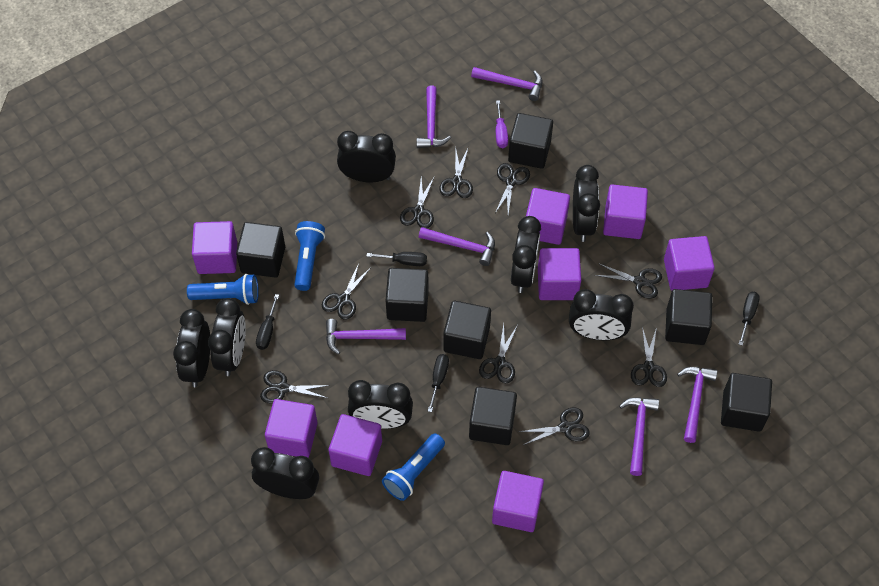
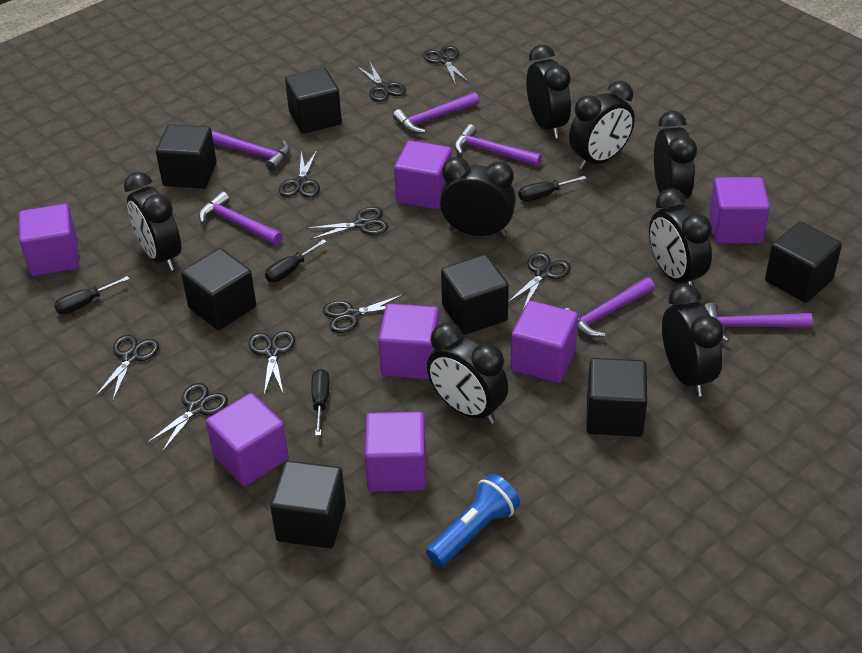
blue flashlight: 3 -> 1
purple cube: 8 -> 7
purple screwdriver: 1 -> 0

